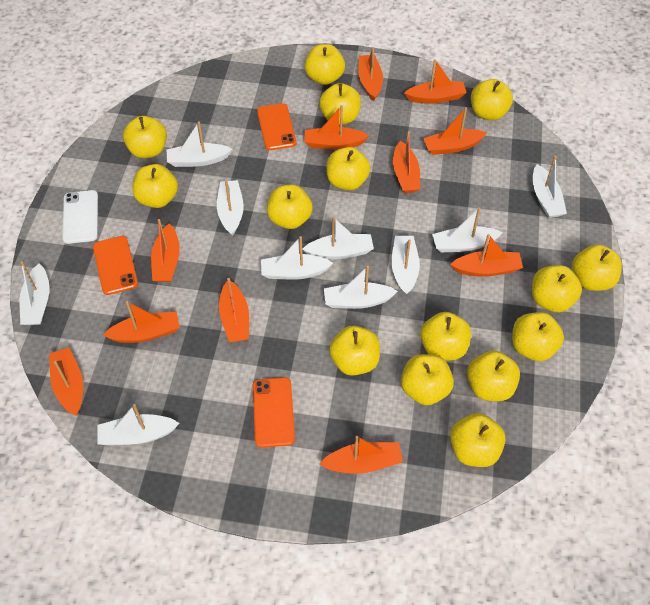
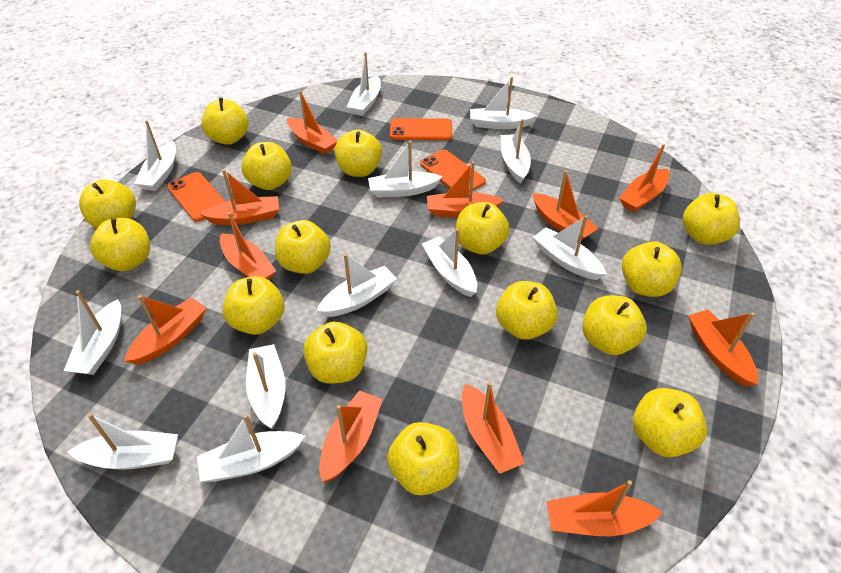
white boat: 10 -> 12
white phone: 1 -> 0

